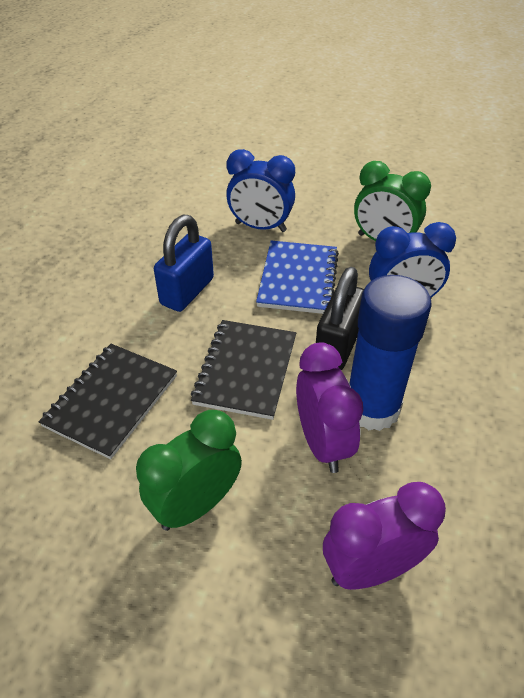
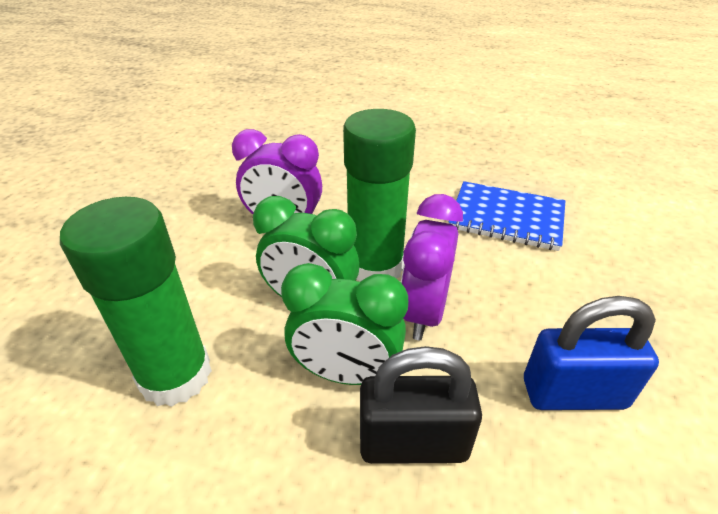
black notebook: 2 -> 0
blue clock: 2 -> 0
blue glue stick: 1 -> 0
green glue stick: 0 -> 2

